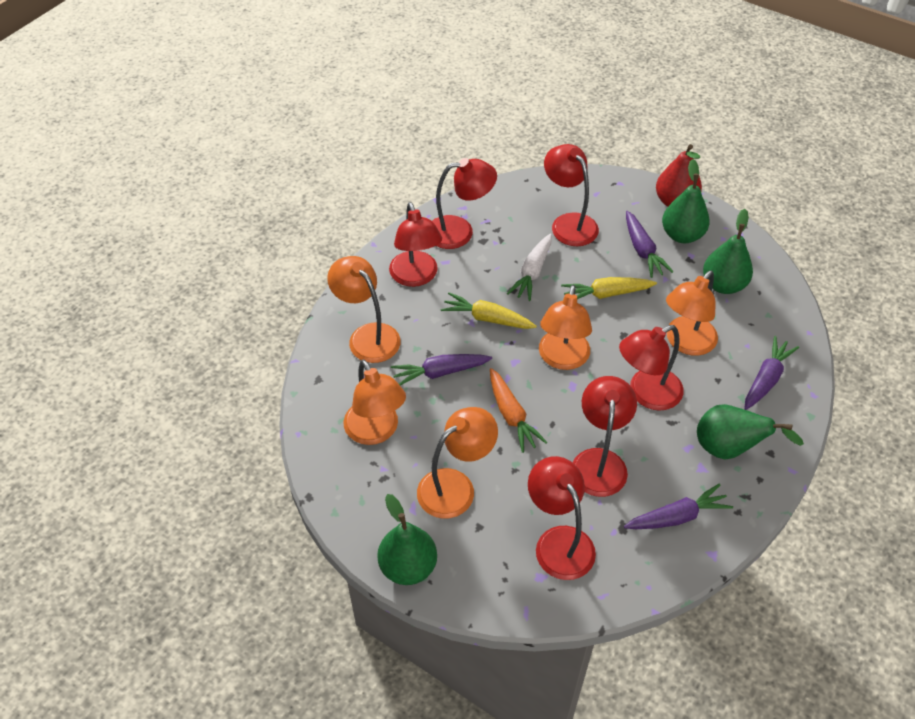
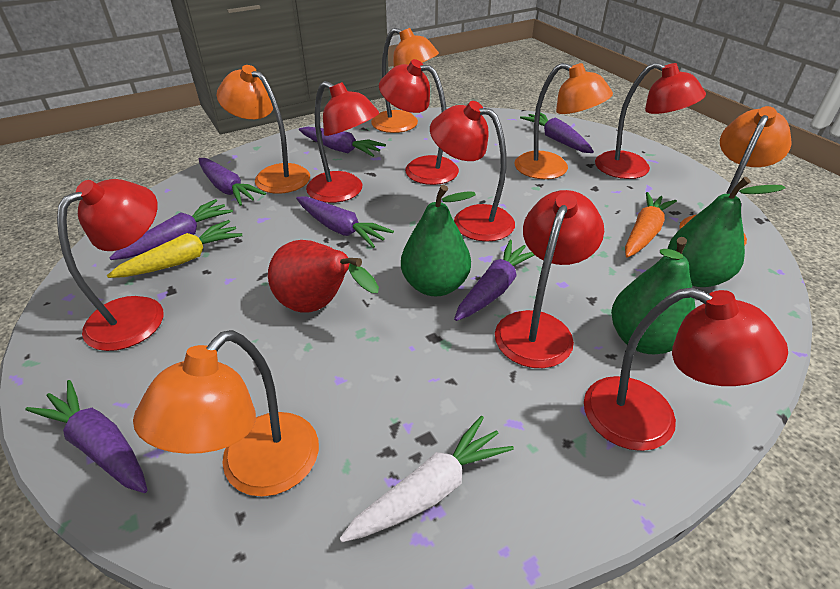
green pear: 4 -> 3
purple carrot: 4 -> 7
red lamp: 6 -> 7
yellow carrot: 2 -> 1

